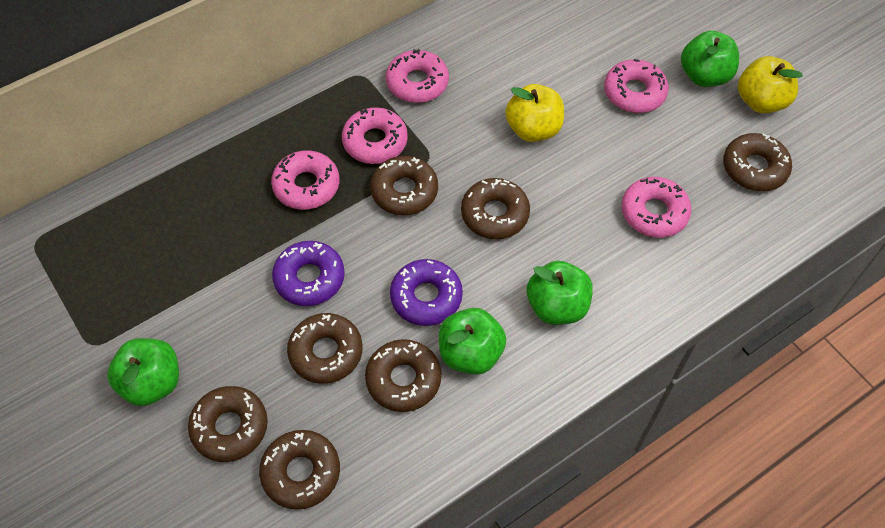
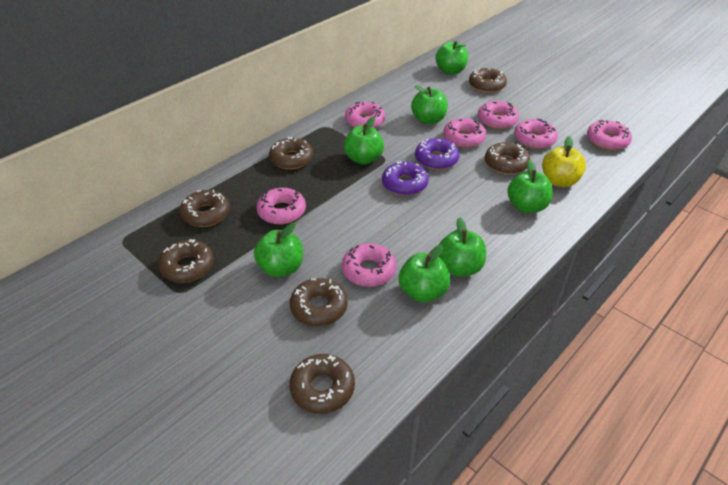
green apple: 4 -> 7
pink donut: 5 -> 7
yellow apple: 2 -> 1

